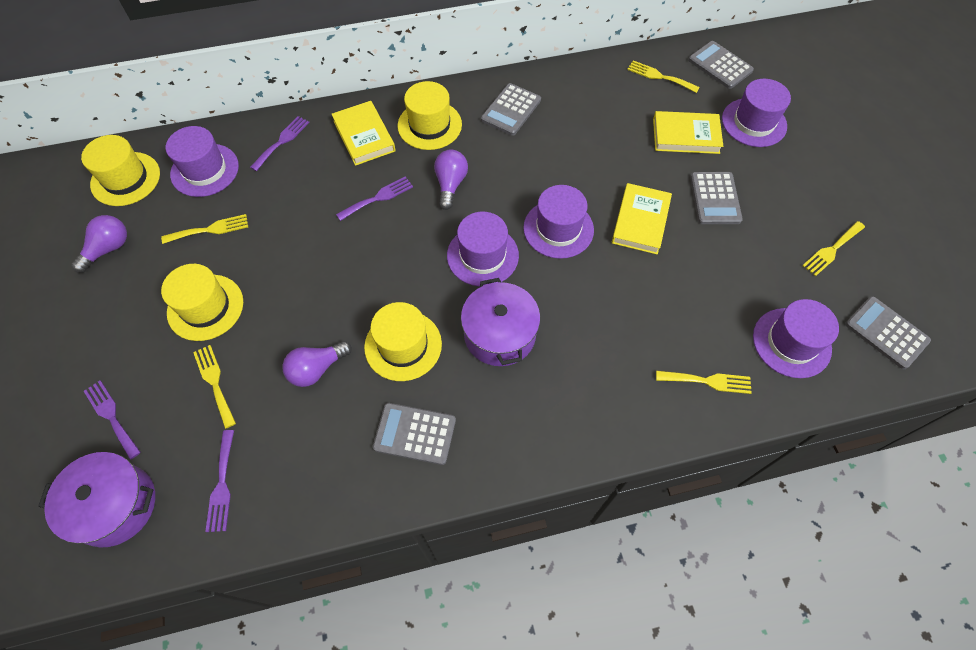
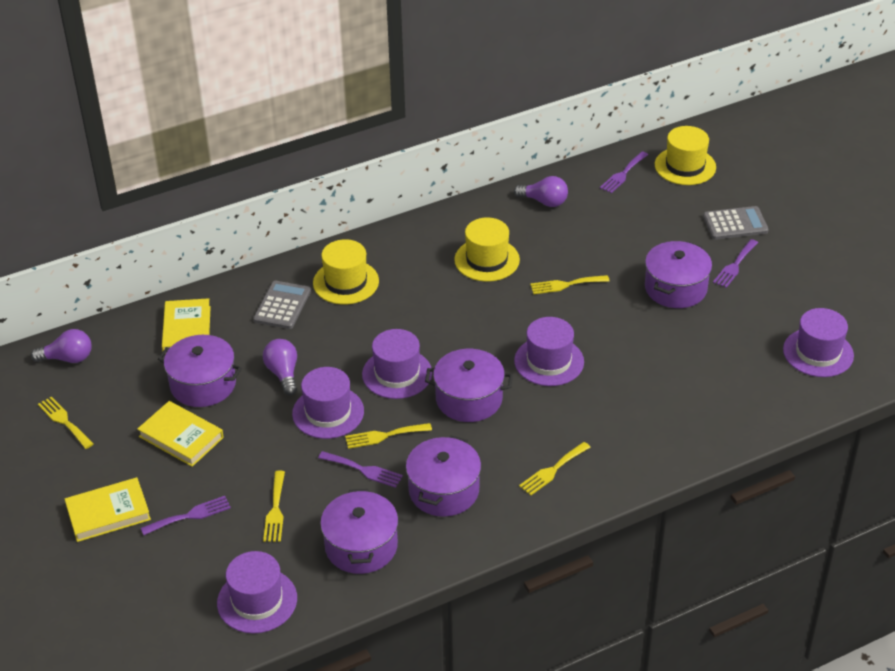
grey calculator: 5 -> 2
purple pot: 2 -> 5
yellow hat: 4 -> 3

